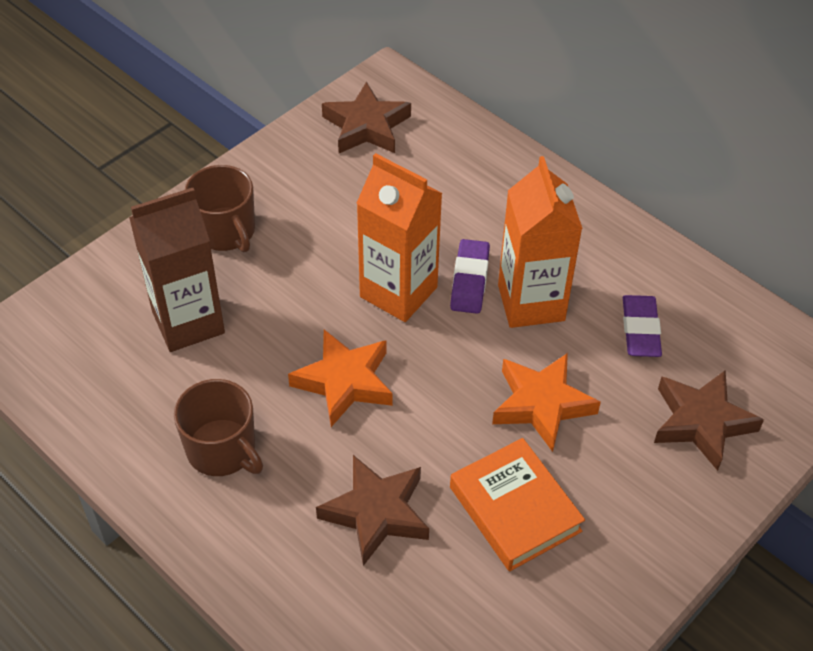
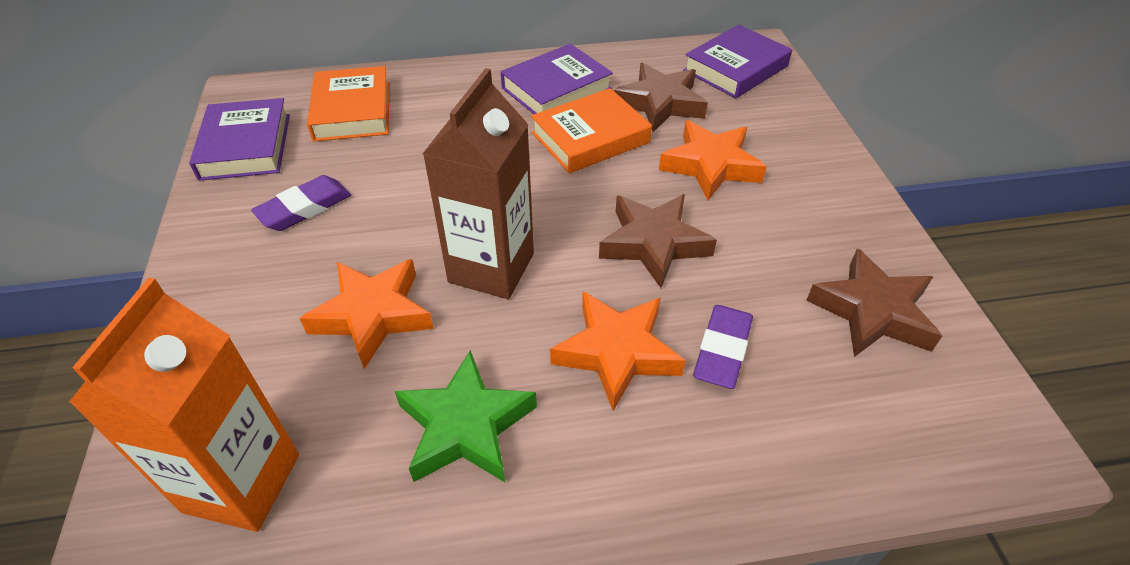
brown mug: 2 -> 0
green star: 0 -> 1
orange book: 1 -> 2
orange carton: 2 -> 1
orange star: 2 -> 3
purple book: 0 -> 3

